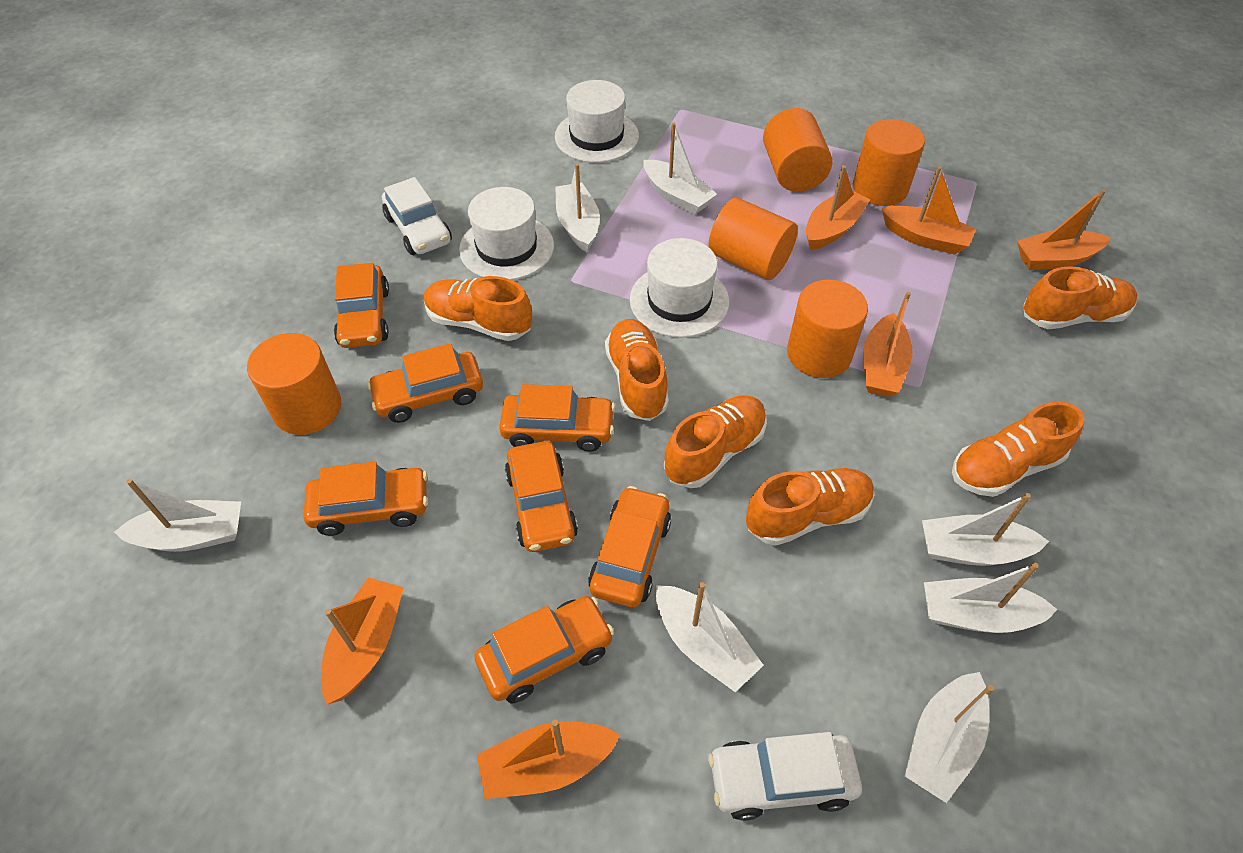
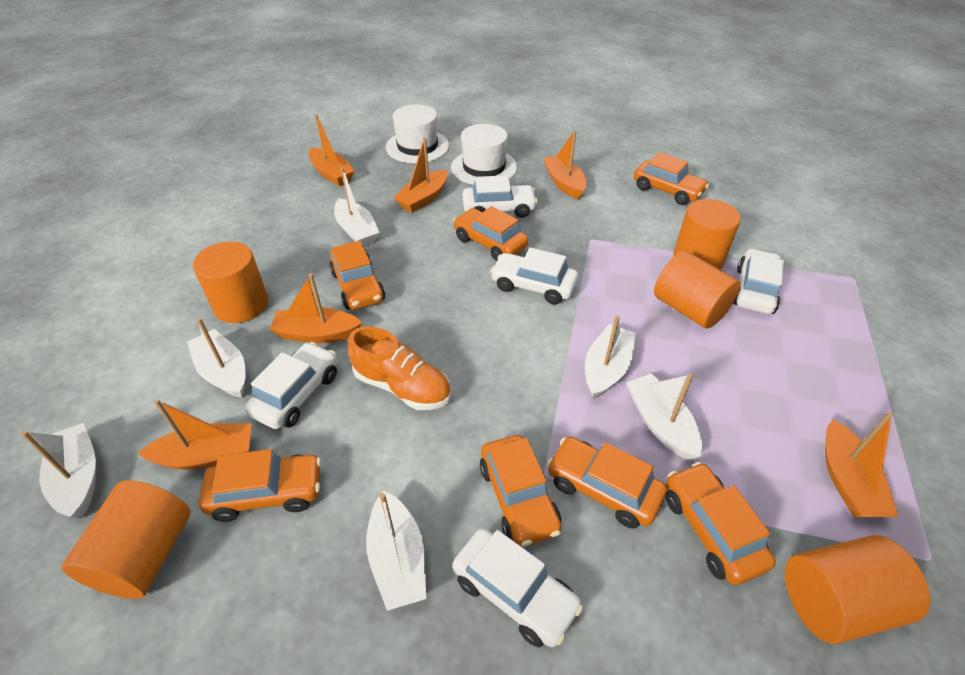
orange shoe: 6 -> 1
white boat: 7 -> 6
white car: 2 -> 5
white hat: 3 -> 2

